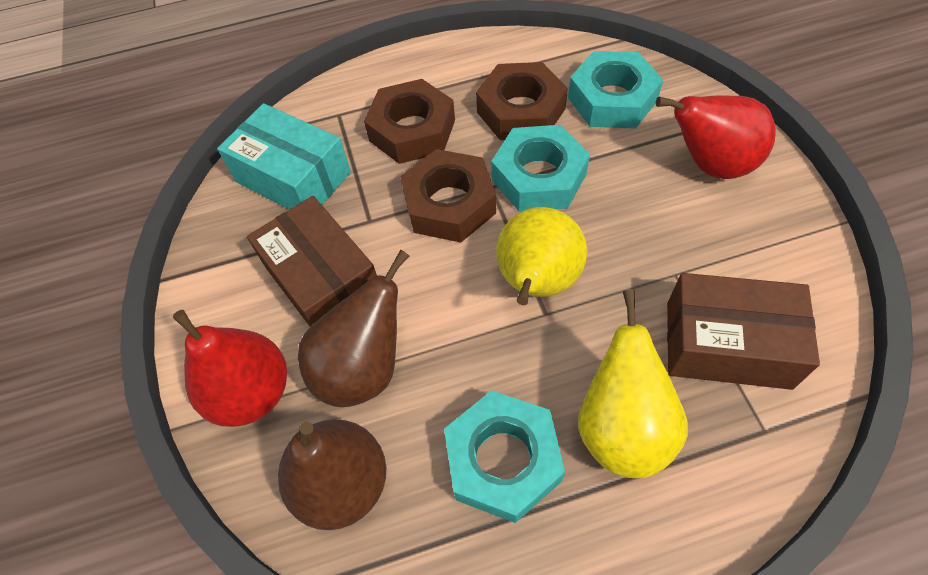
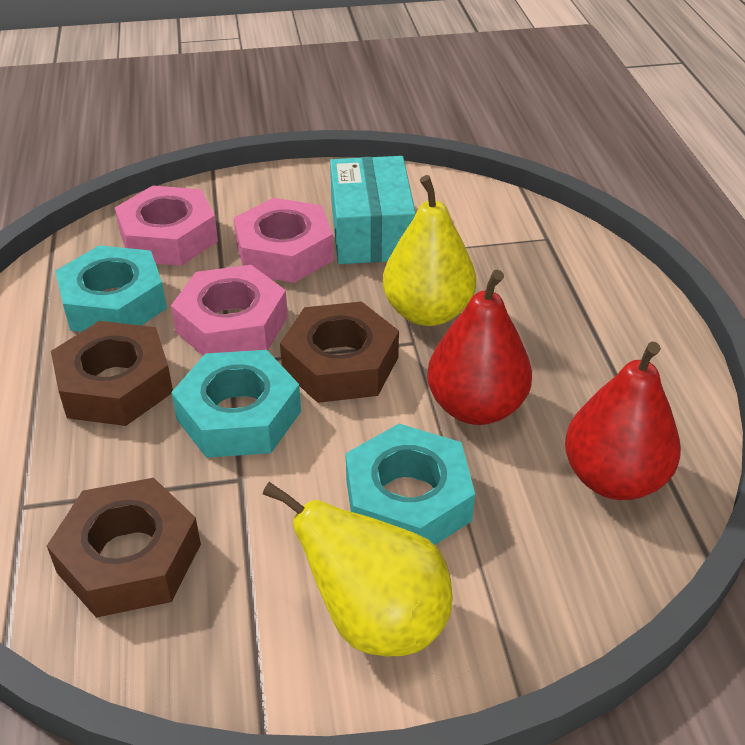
brown box: 2 -> 0
brown pear: 2 -> 0
pink nut: 0 -> 3

